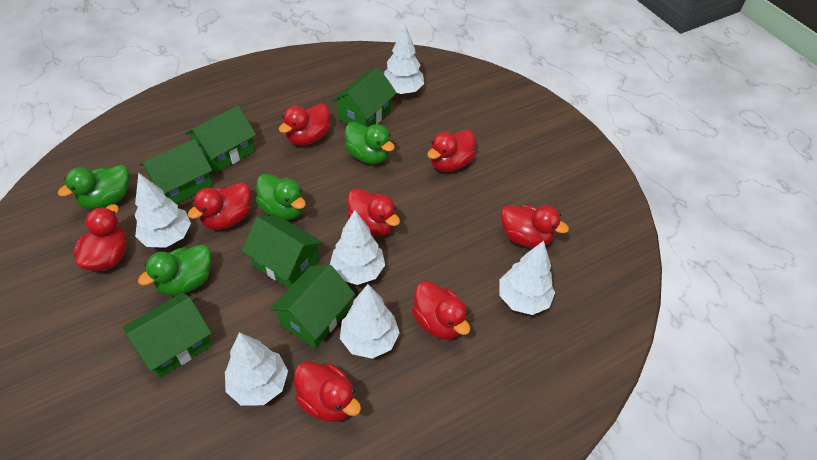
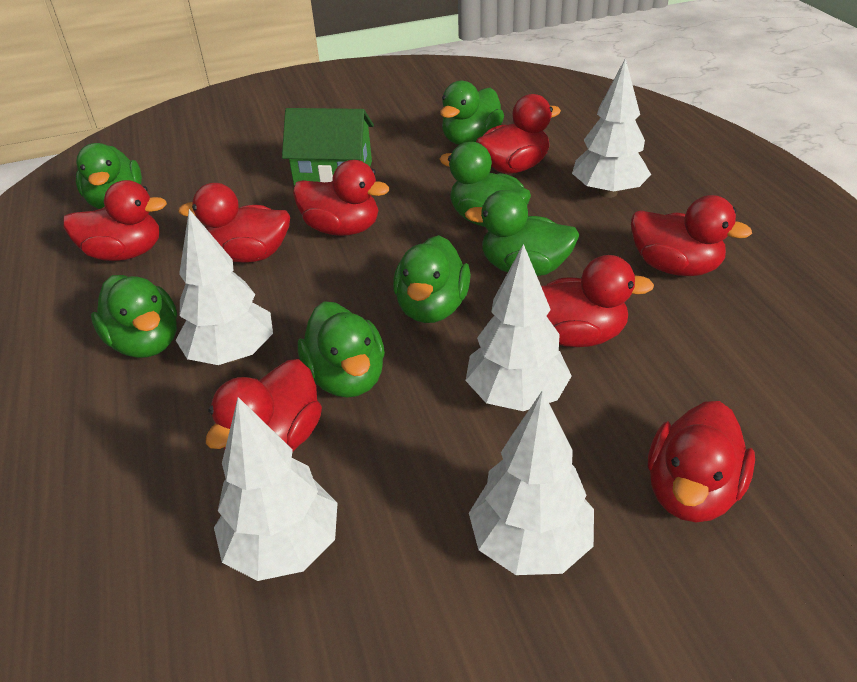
green duck: 4 -> 7
green house: 6 -> 1
white tree: 6 -> 5

